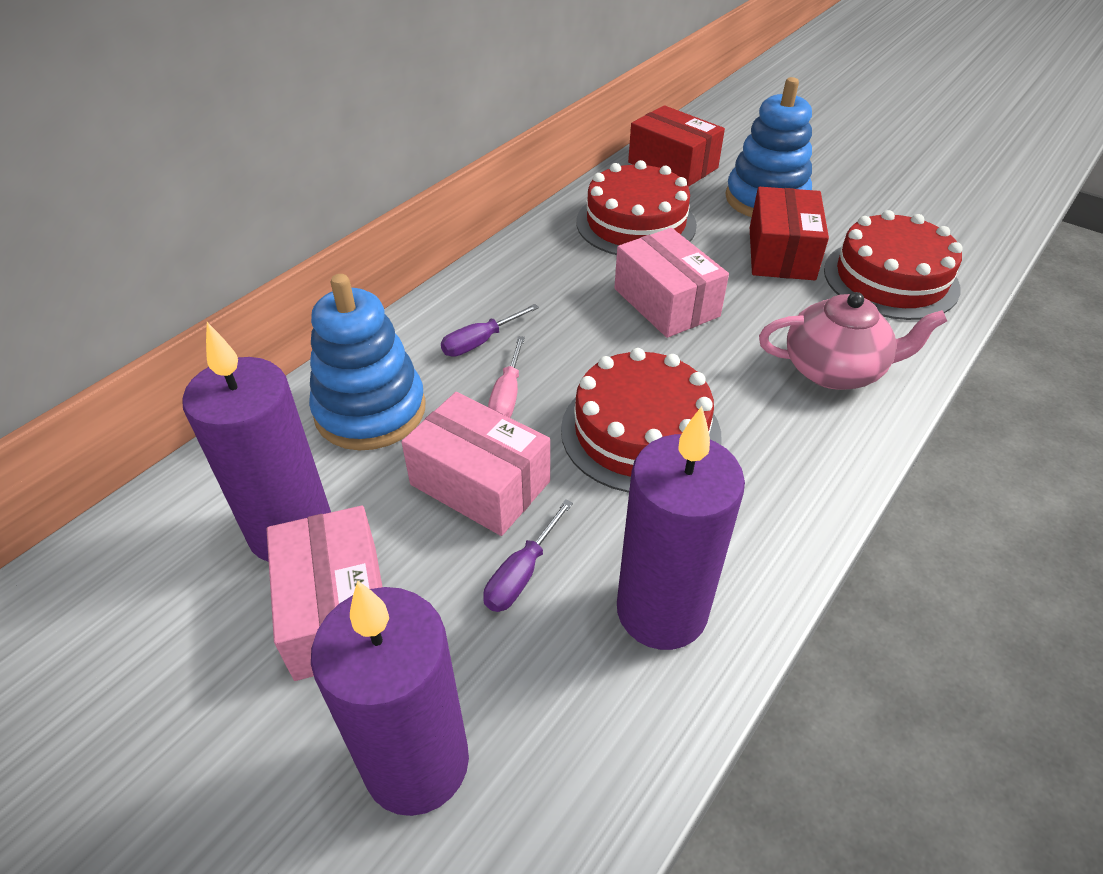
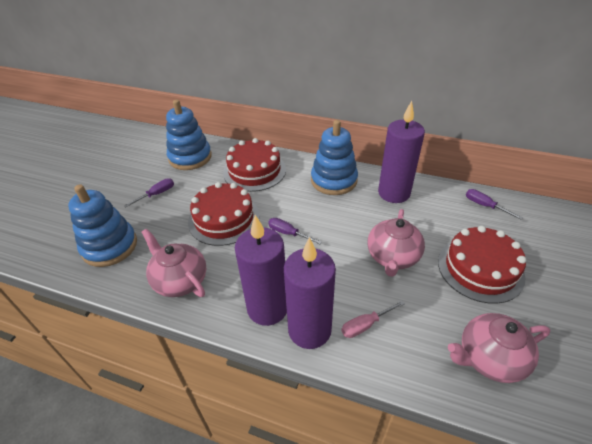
blue stacking toy: 2 -> 3
pink box: 3 -> 0
pink teapot: 1 -> 3
purple screwdriver: 2 -> 3
red box: 2 -> 0

